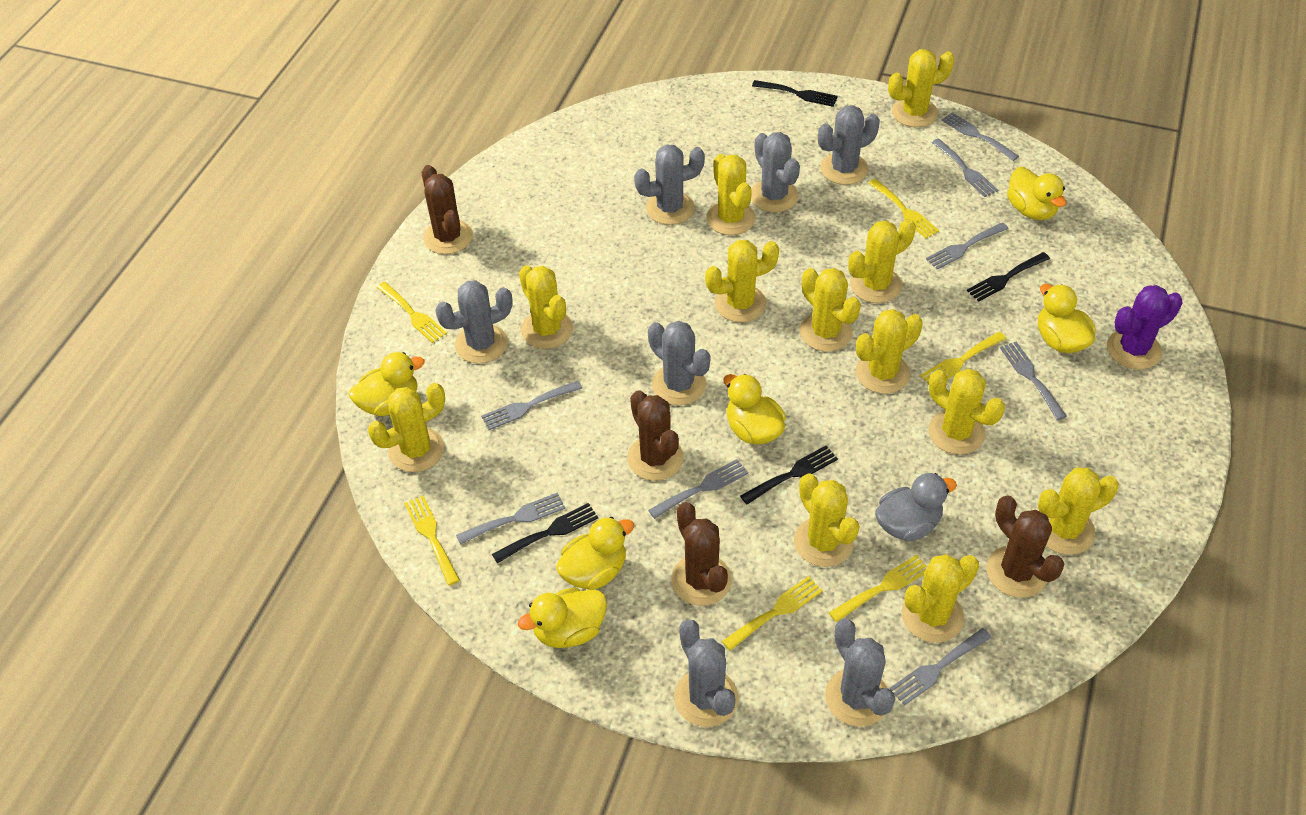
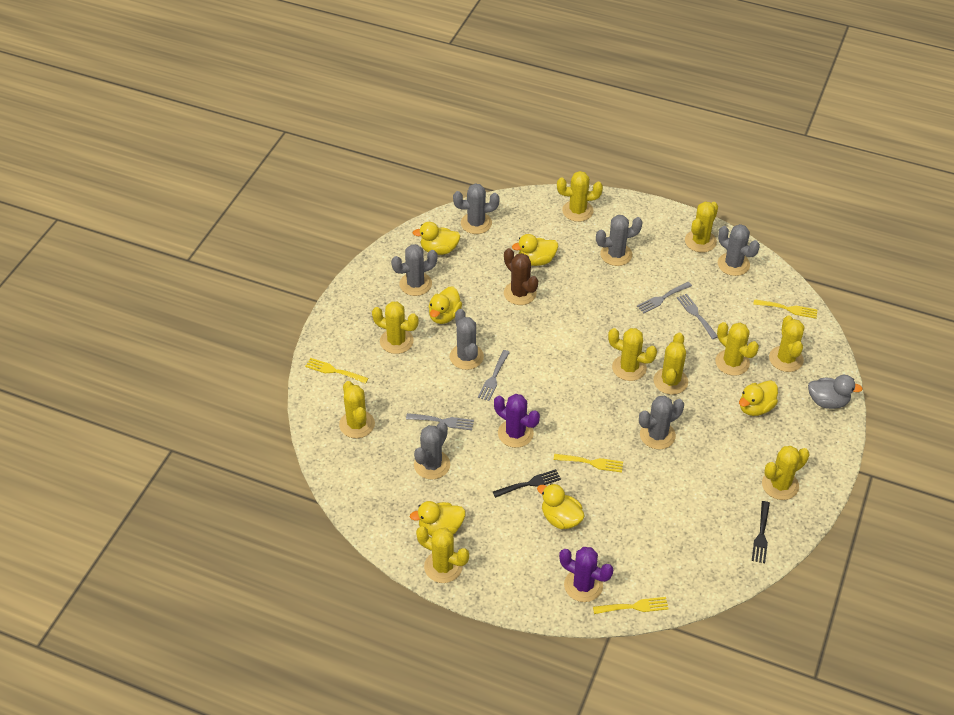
black fork: 4 -> 2
brown cactus: 4 -> 1
grey fork: 8 -> 4
purple cactus: 1 -> 2
yellow cactus: 12 -> 10
yellow fork: 6 -> 4

